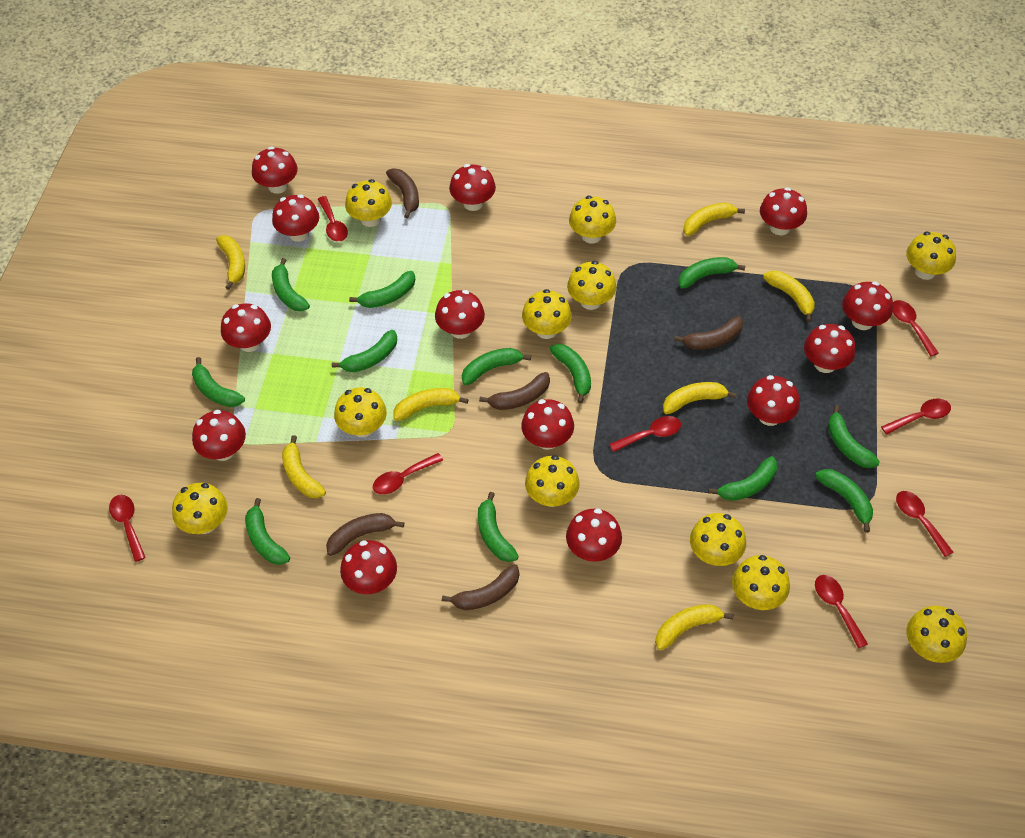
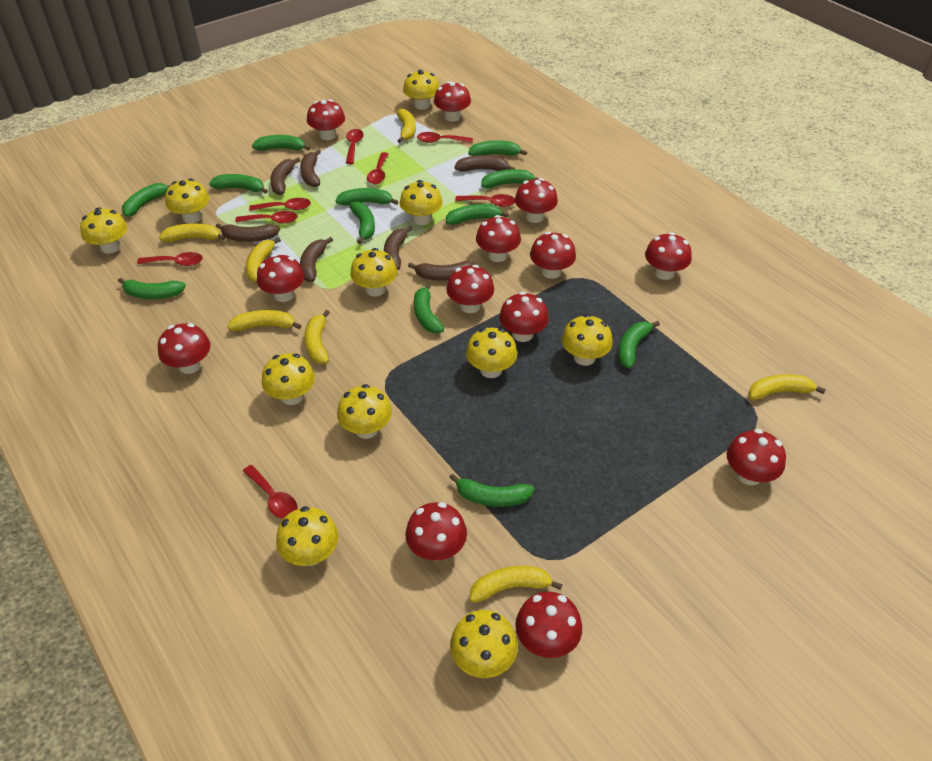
brown banana: 5 -> 7

